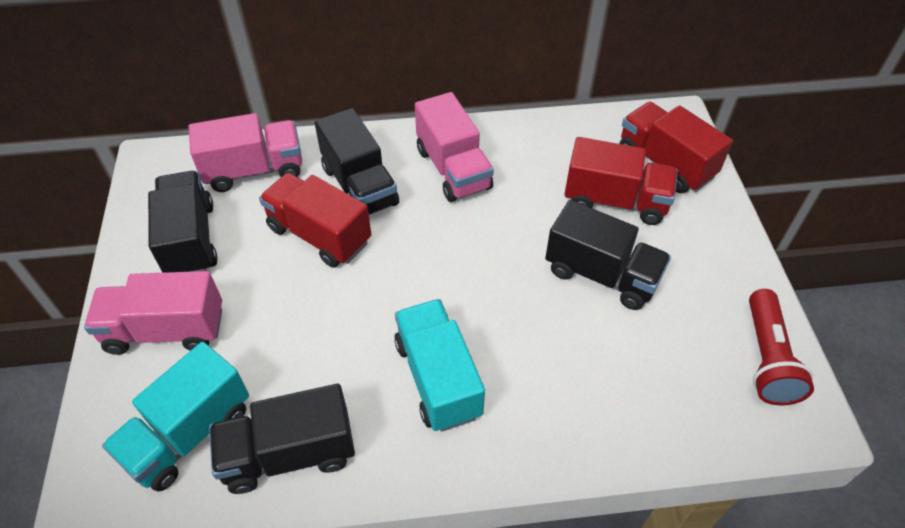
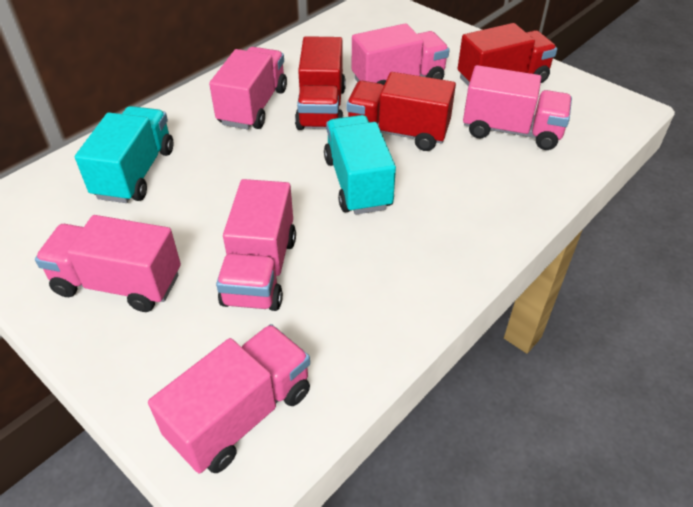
black truck: 4 -> 0
pink truck: 3 -> 6
red flashlight: 1 -> 0

